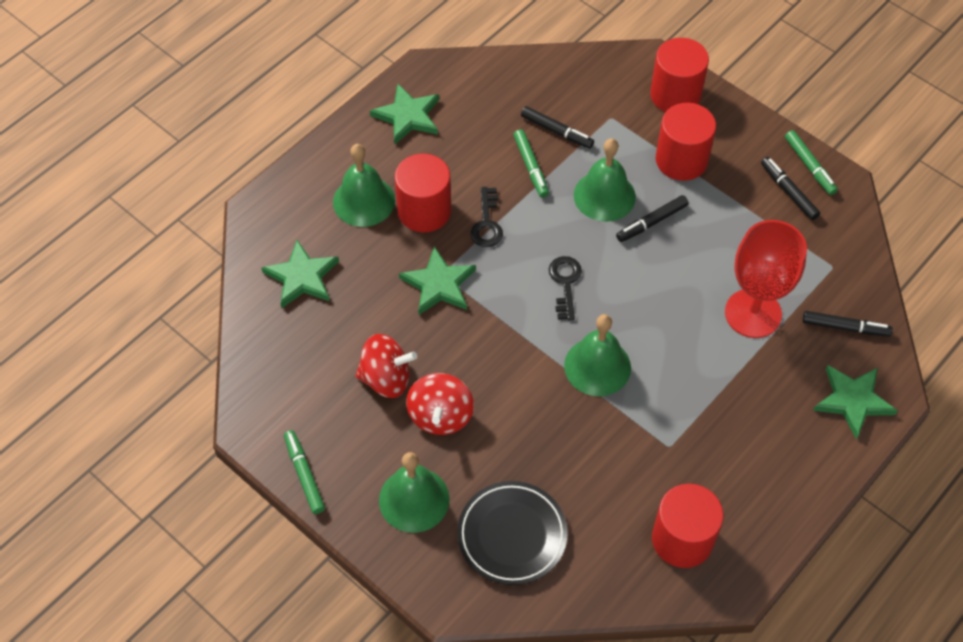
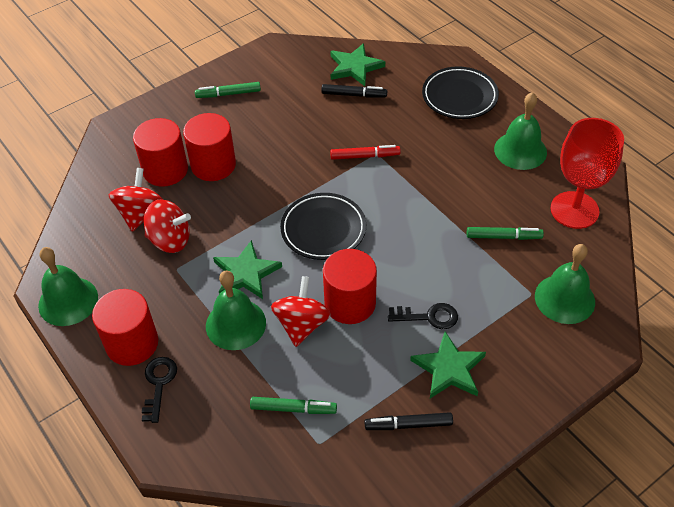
black marker: 4 -> 2
black plate: 1 -> 2
green star: 4 -> 3
red marker: 0 -> 1
red spinning top: 2 -> 3

